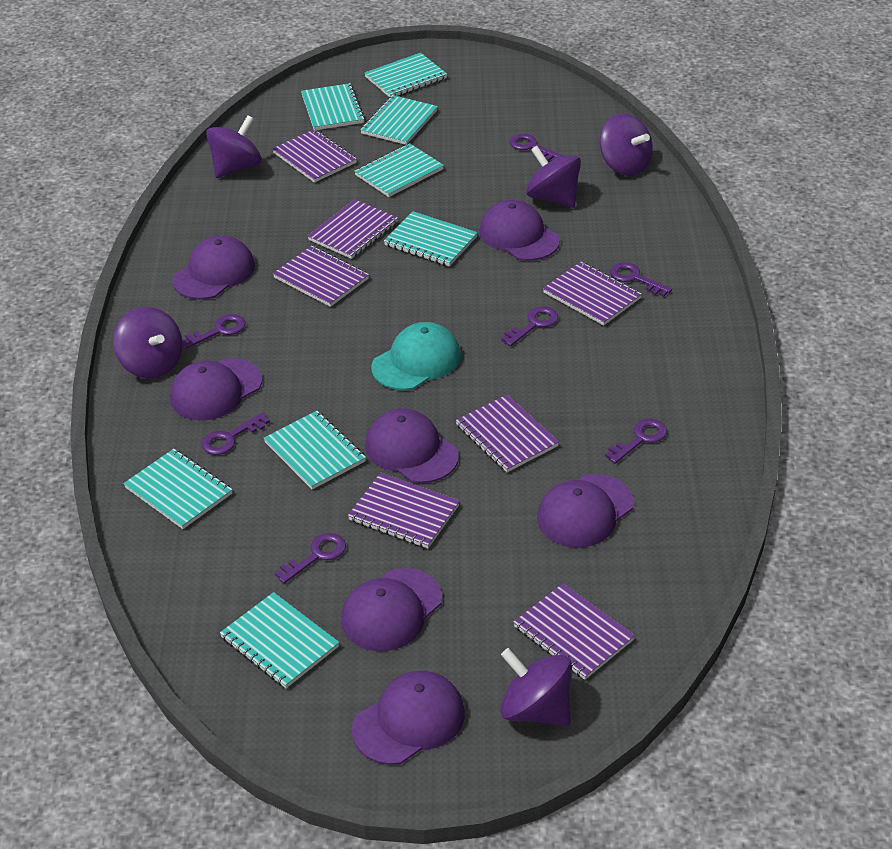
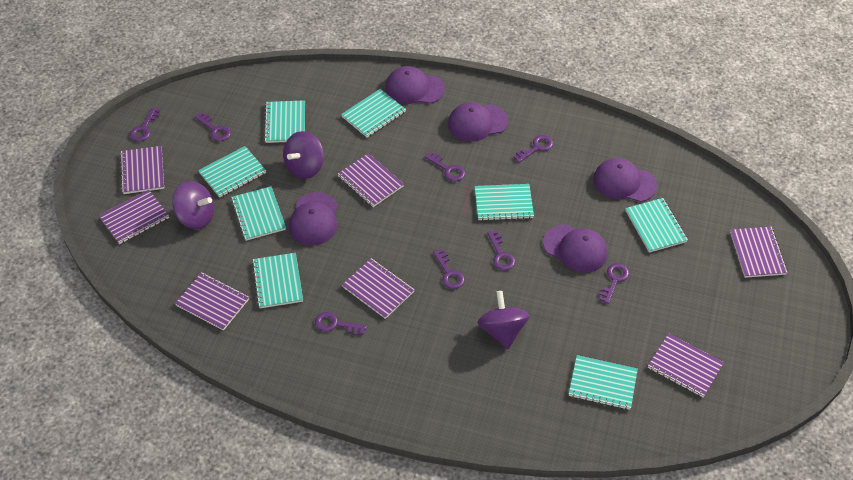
purple cap: 7 -> 5
purple key: 7 -> 8
purple spinning top: 5 -> 3
turquoise cap: 1 -> 0

